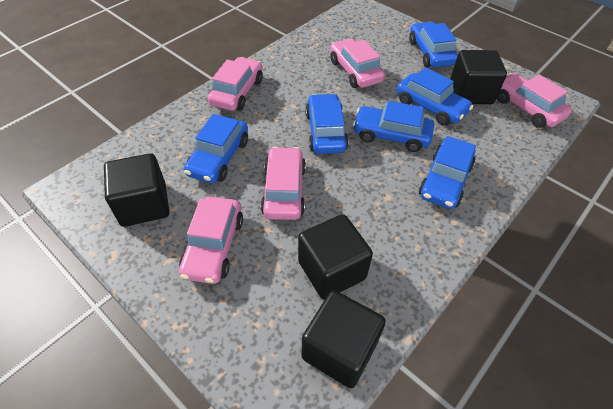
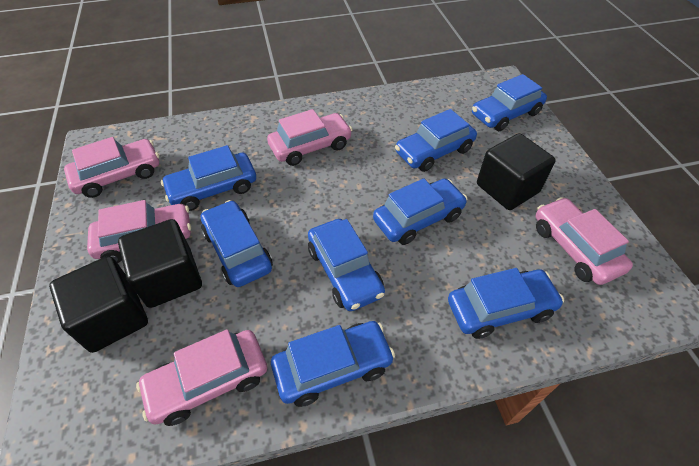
black cube: 4 -> 3
blue car: 6 -> 8

